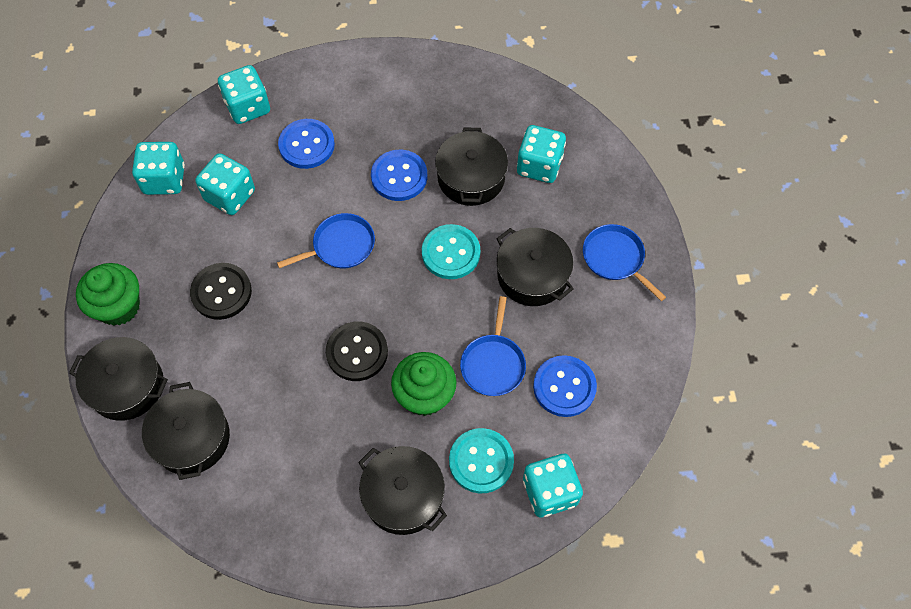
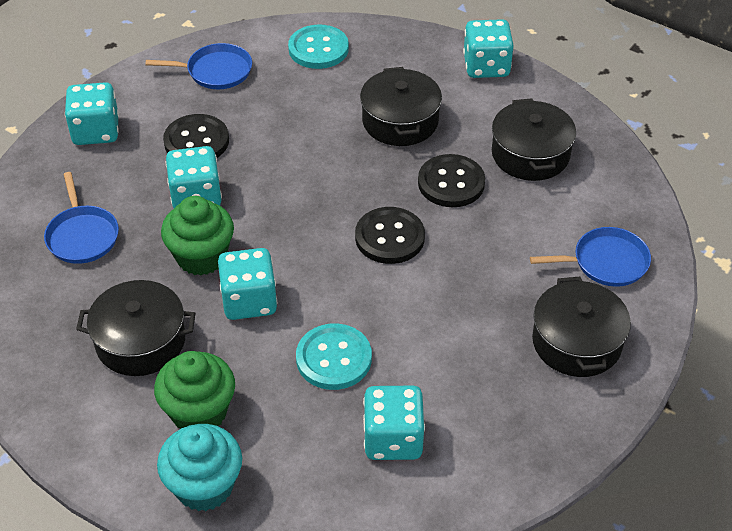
black button: 2 -> 3
black pot: 5 -> 4
blue button: 3 -> 0
turquoise cupcake: 0 -> 1

